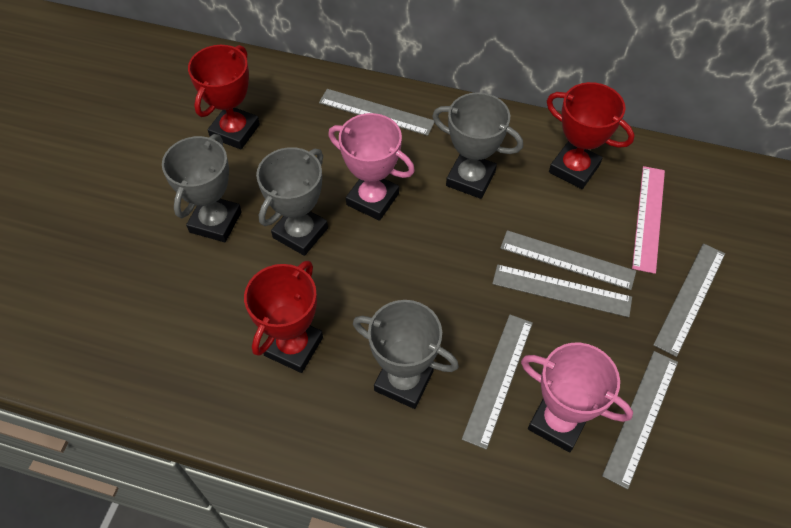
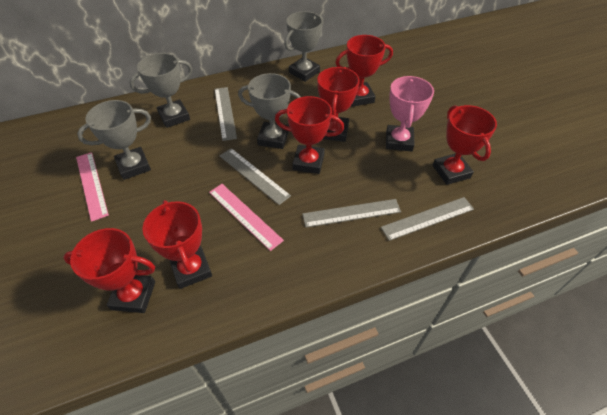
grey ruler: 6 -> 4
pink ruler: 1 -> 2
pink trophy: 2 -> 1
red trophy: 3 -> 6

